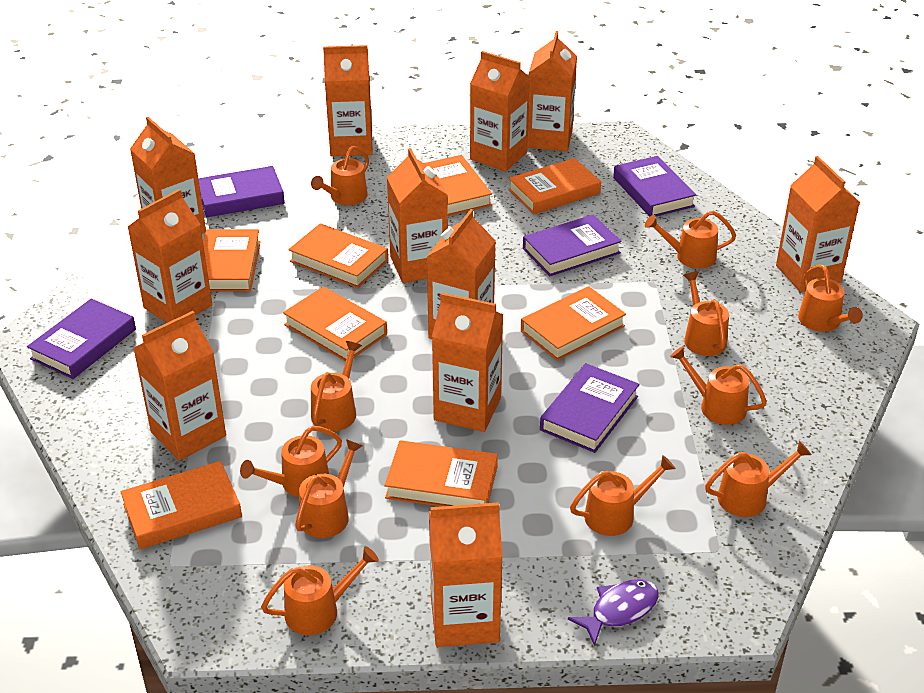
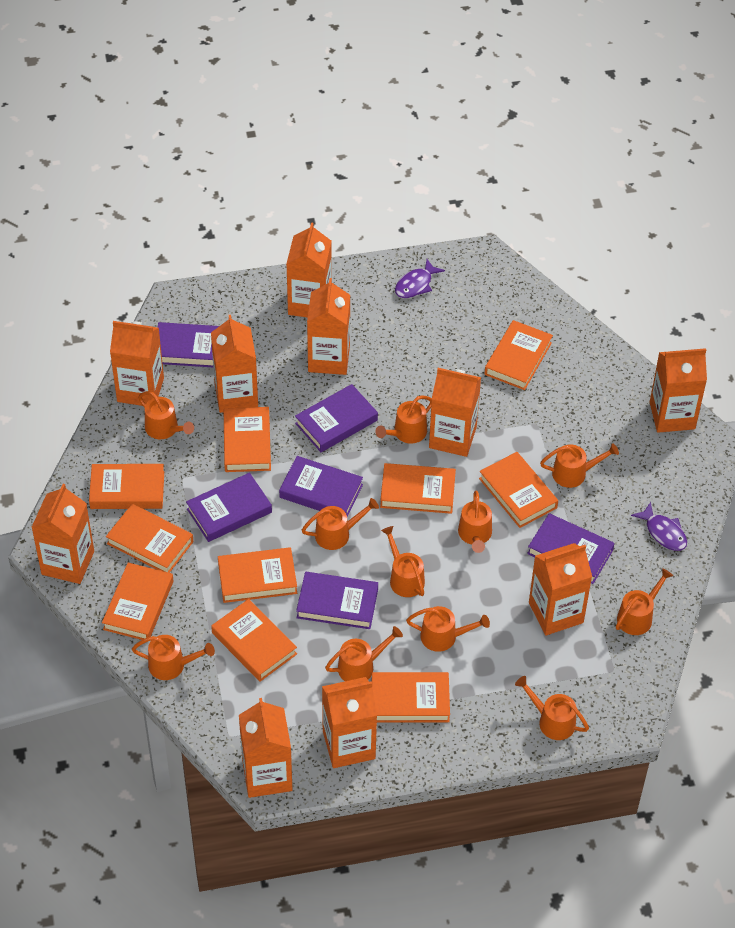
orange book: 8 -> 10
orange carton: 11 -> 10
purple book: 5 -> 6
purple fish: 1 -> 2

